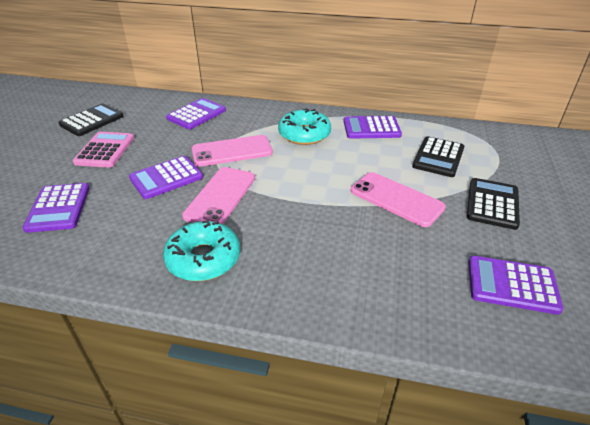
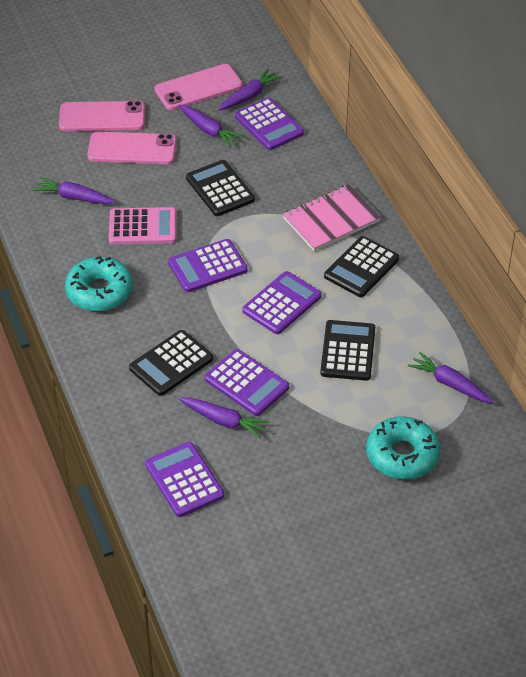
black calculator: 3 -> 4
pink notebook: 0 -> 1
purple carrot: 0 -> 5

